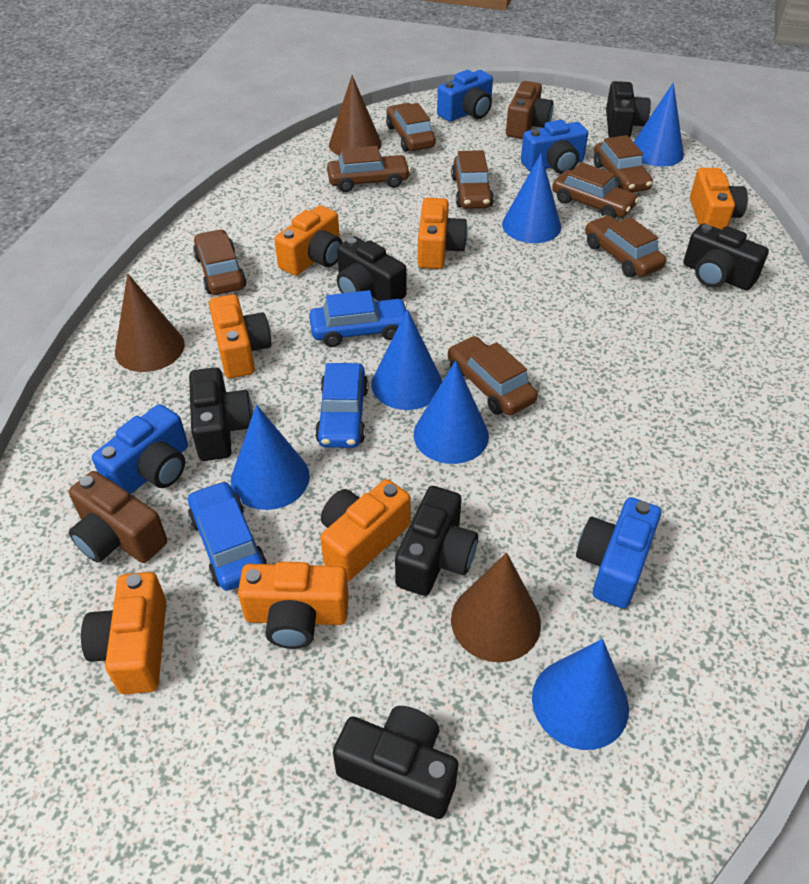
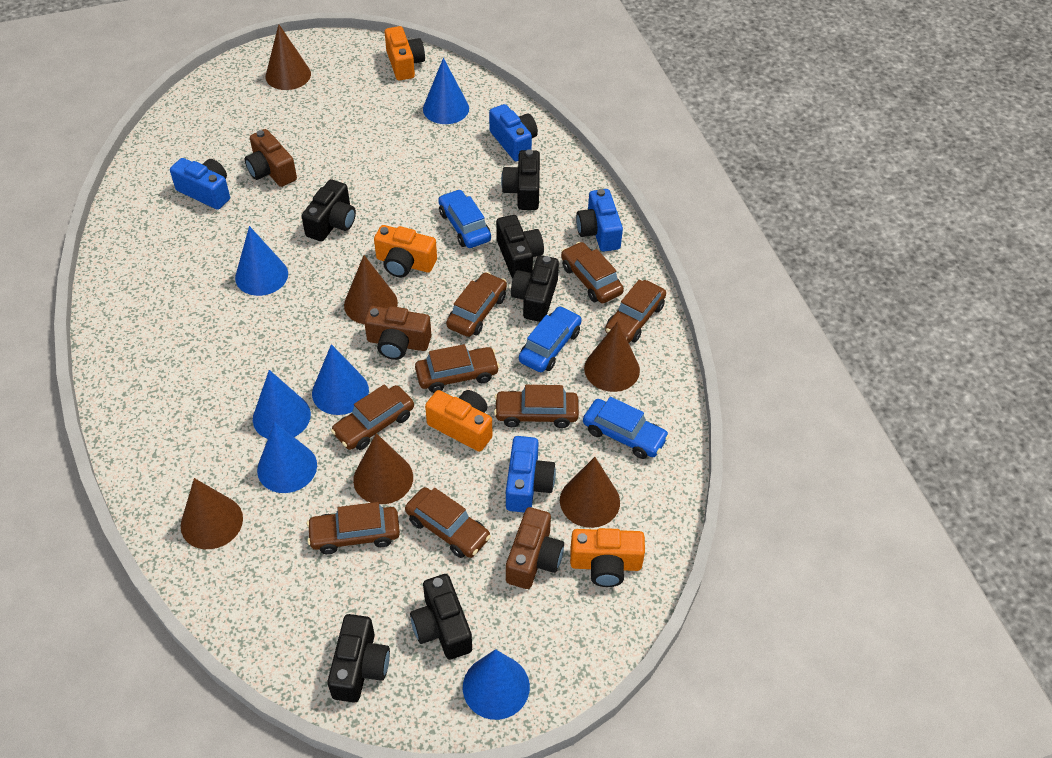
brown camera: 2 -> 3
brown cone: 3 -> 6
orange camera: 7 -> 4

